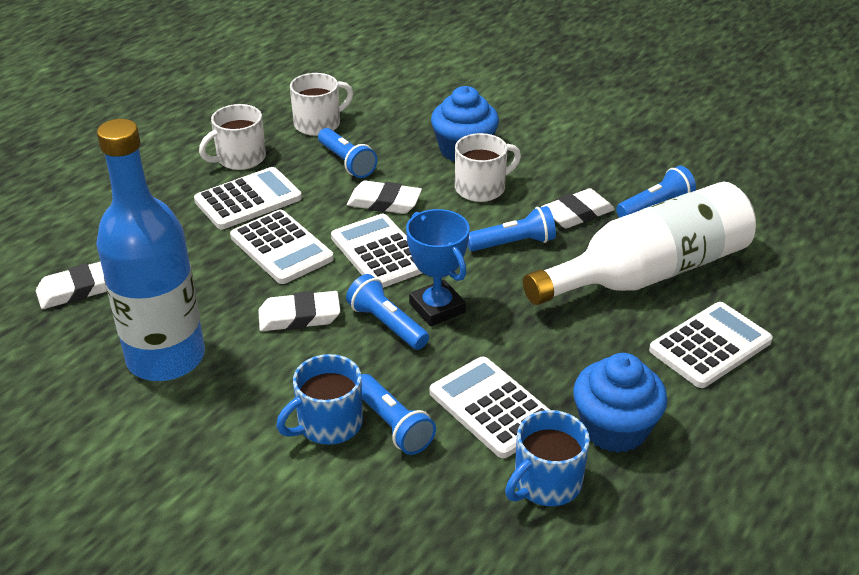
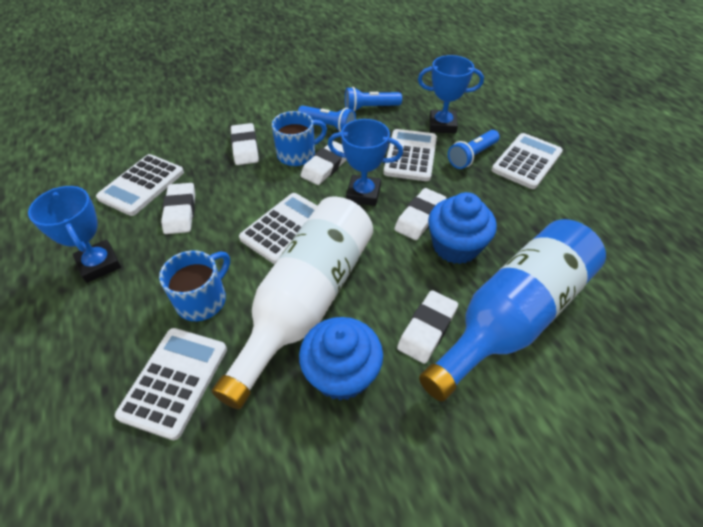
blue flashlight: 5 -> 3
blue trophy: 1 -> 3
white eraser: 4 -> 5
white mug: 3 -> 0

